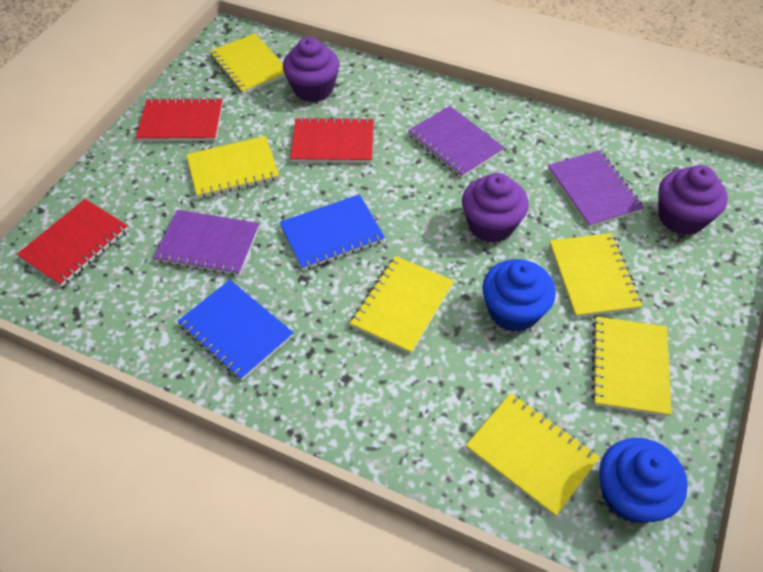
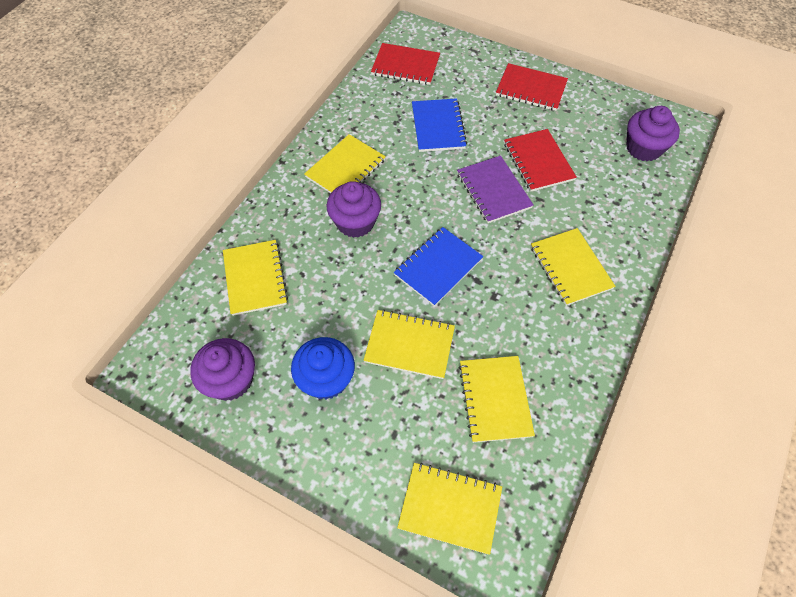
blue cupcake: 2 -> 1
purple notebook: 3 -> 1

